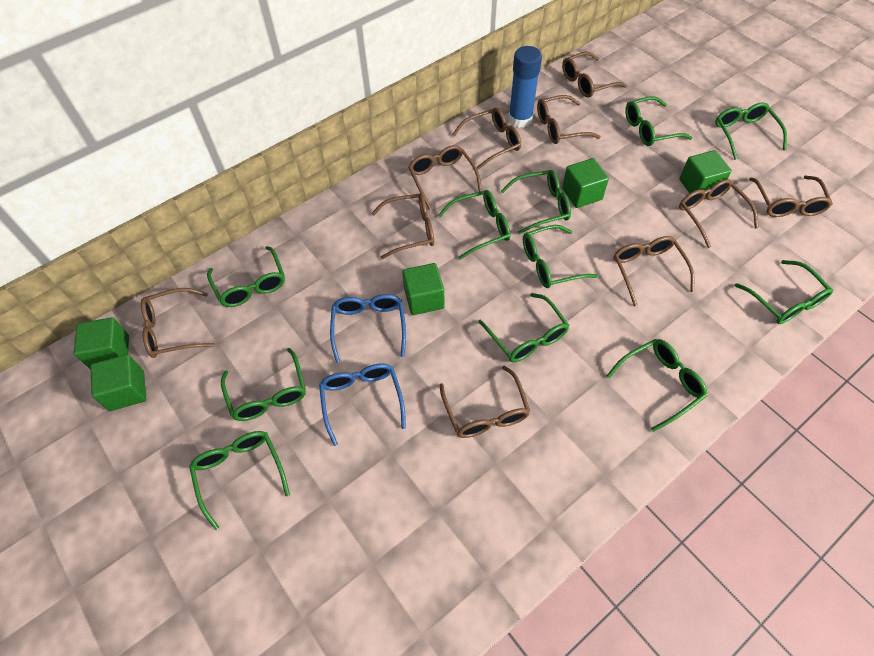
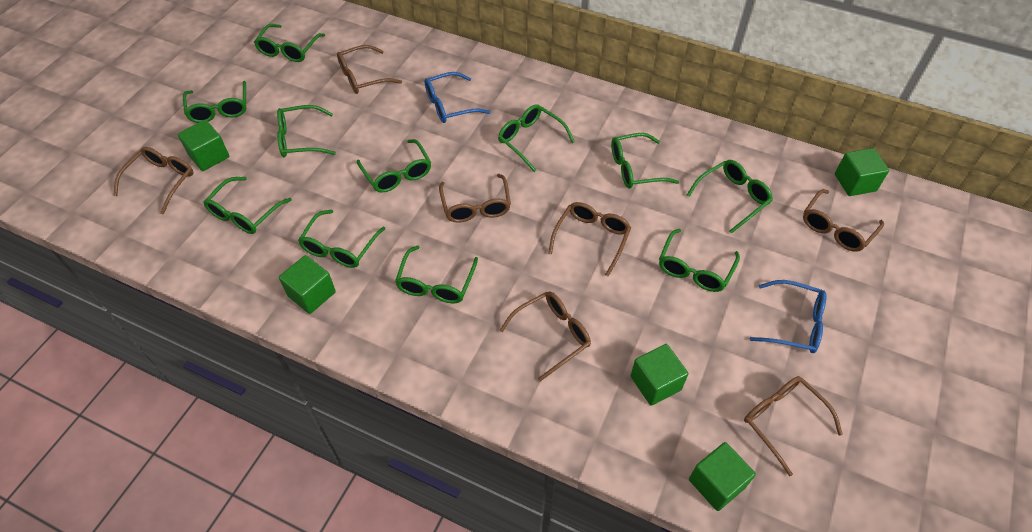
blue glue stick: 1 -> 0
brown glasses: 10 -> 7

